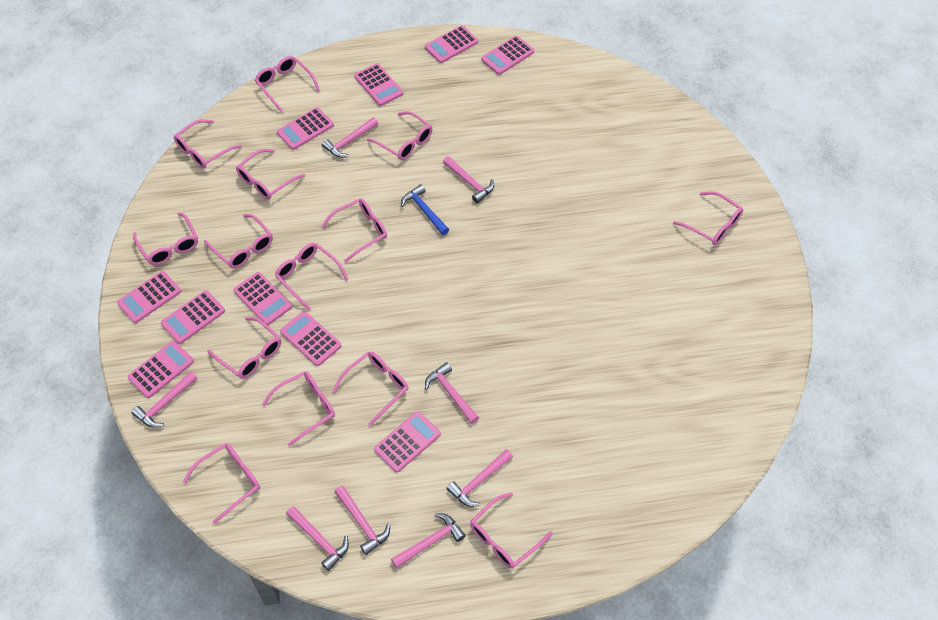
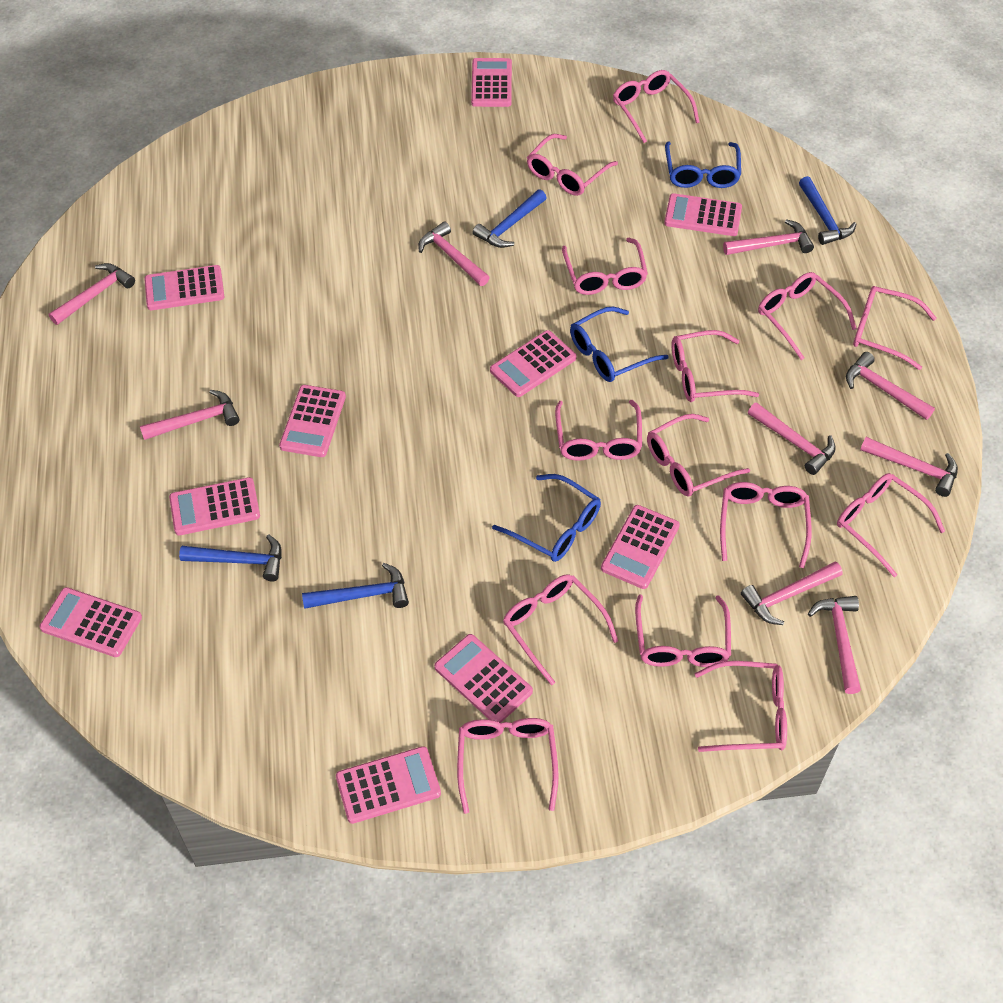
blue glasses: 0 -> 3
blue hammer: 1 -> 4
pink hammer: 8 -> 9

